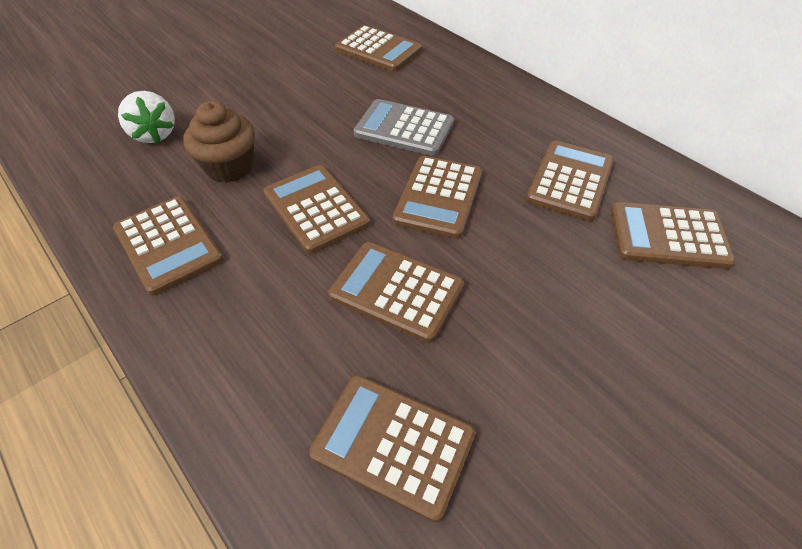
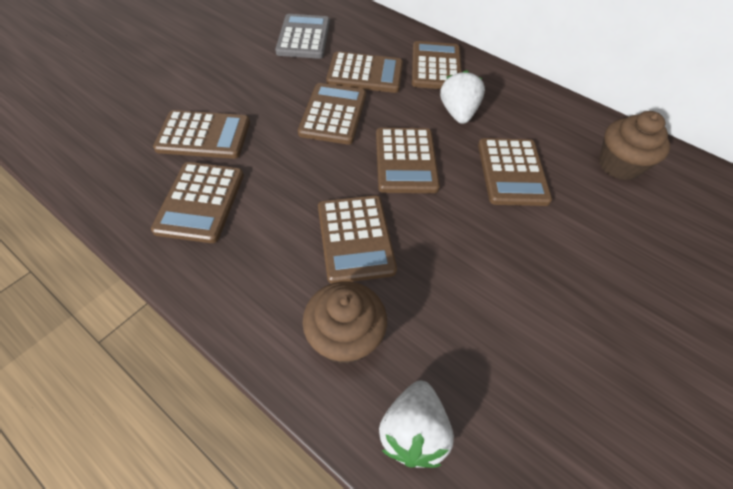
brown cupcake: 1 -> 2
white strawberry: 1 -> 2

